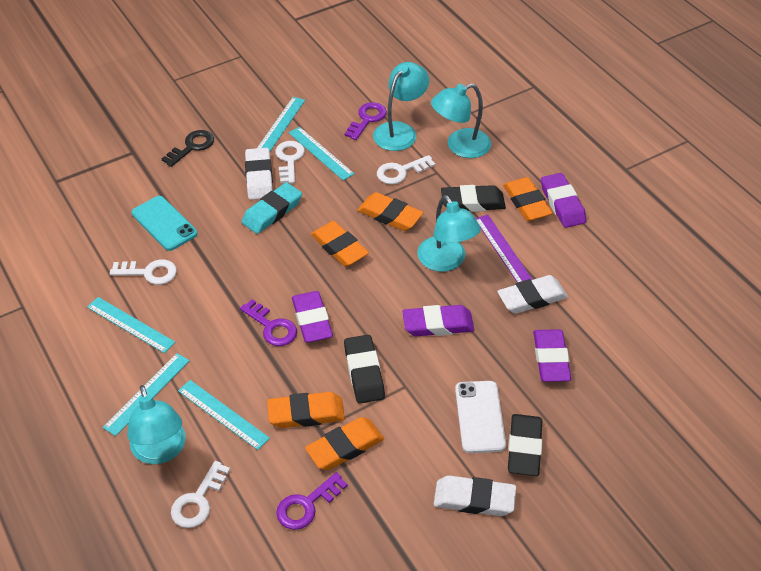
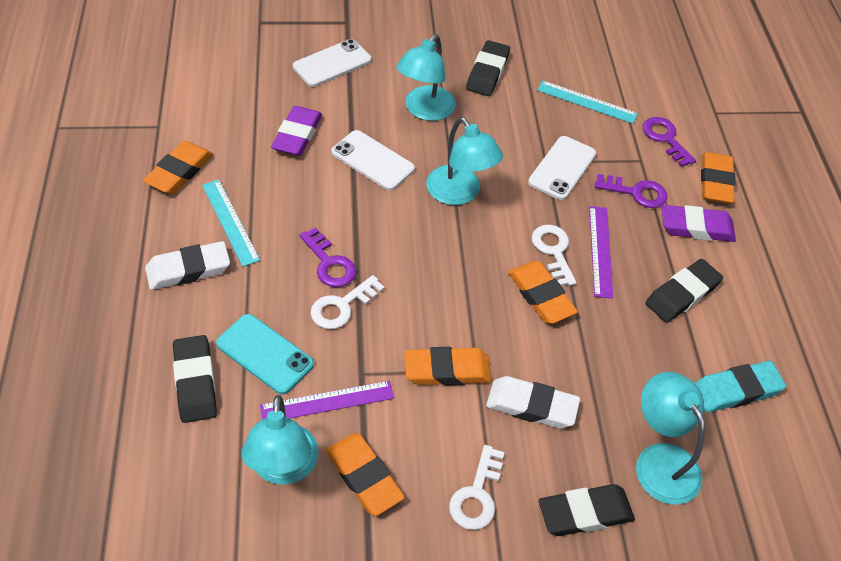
black eraser: 3 -> 4
black key: 1 -> 0
purple eraser: 4 -> 2
purple ruler: 1 -> 2
turquoise ruler: 5 -> 2
white eraser: 3 -> 2
white key: 4 -> 3
white phone: 1 -> 3

